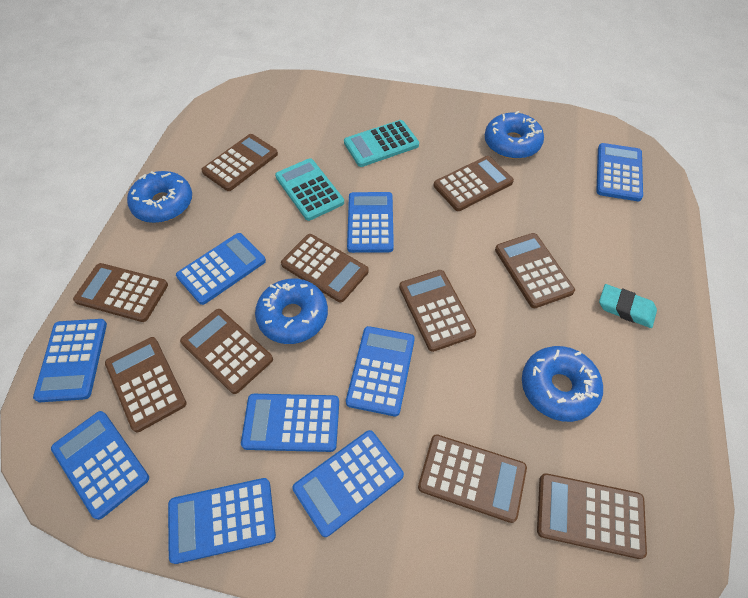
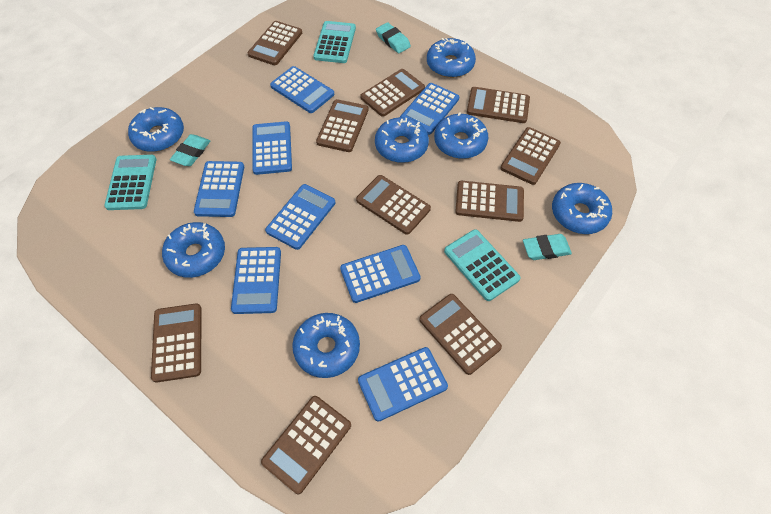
blue calculator: 9 -> 8
blue donut: 4 -> 7
turquoise calculator: 2 -> 3
turquoise eraser: 1 -> 3

